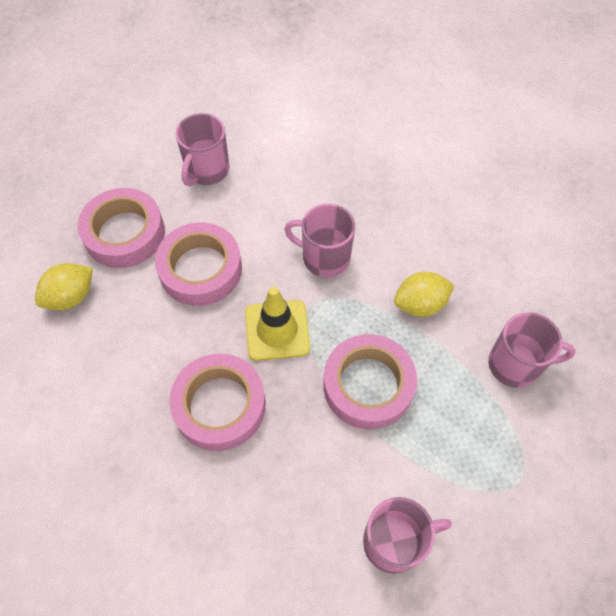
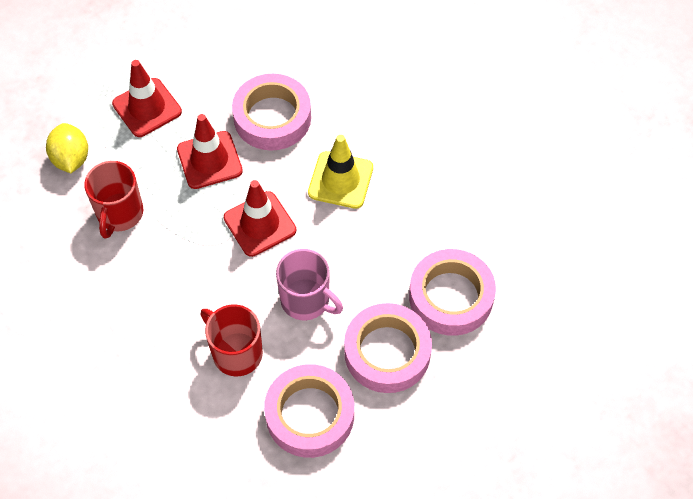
pink mug: 4 -> 1
red mug: 0 -> 2
red traffic cone: 0 -> 3
yellow lemon: 2 -> 1

